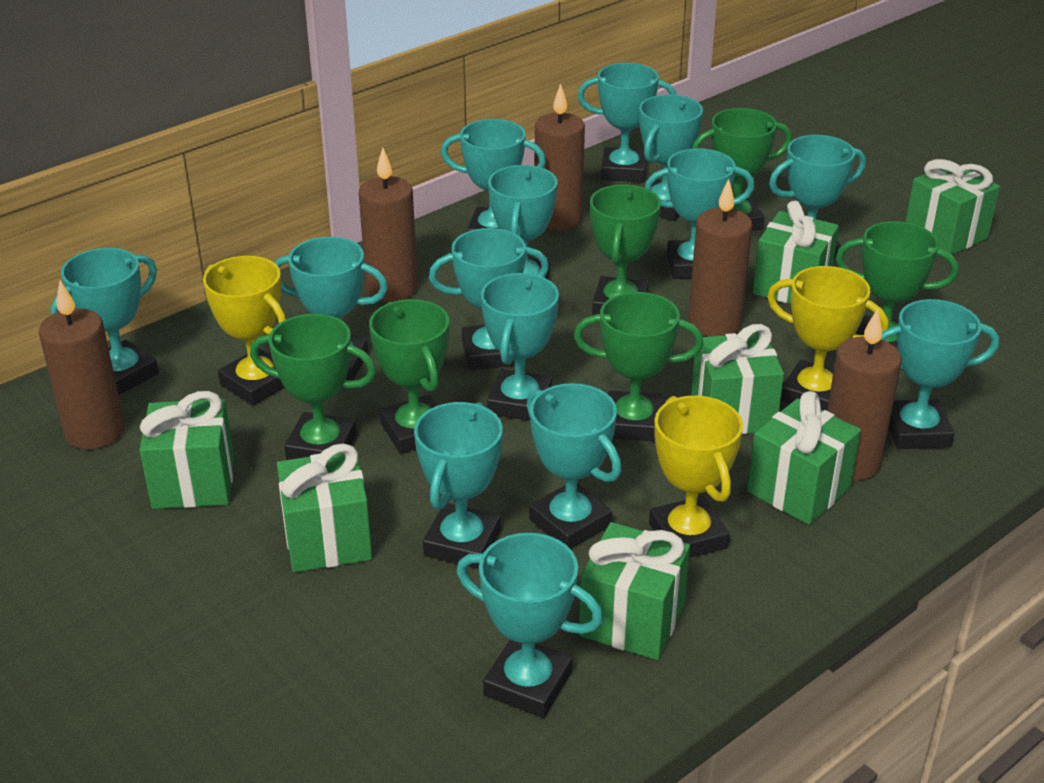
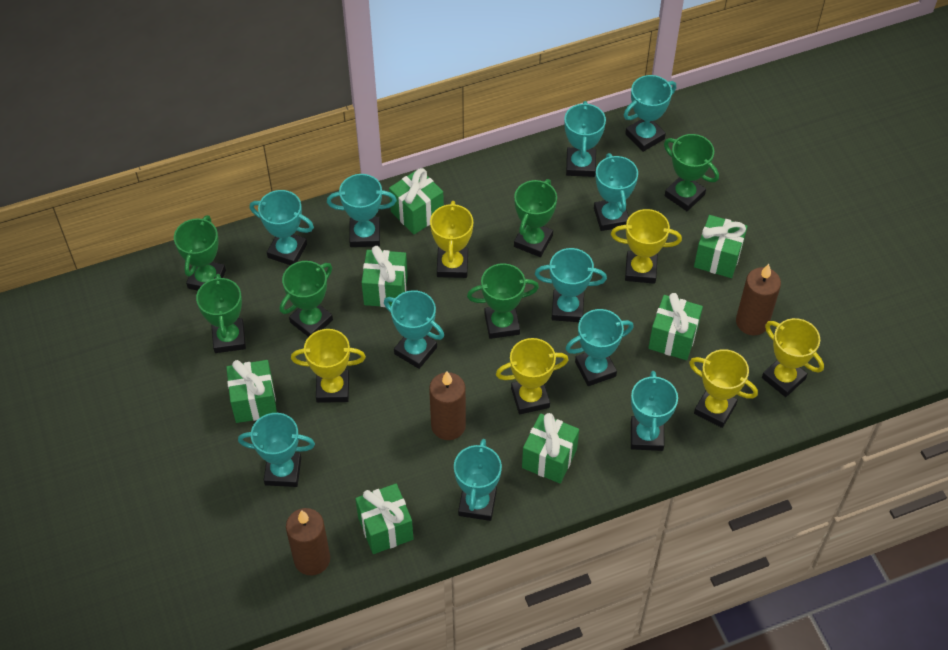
brown candle: 5 -> 3
turquoise trophy: 14 -> 11
yellow trophy: 3 -> 6

